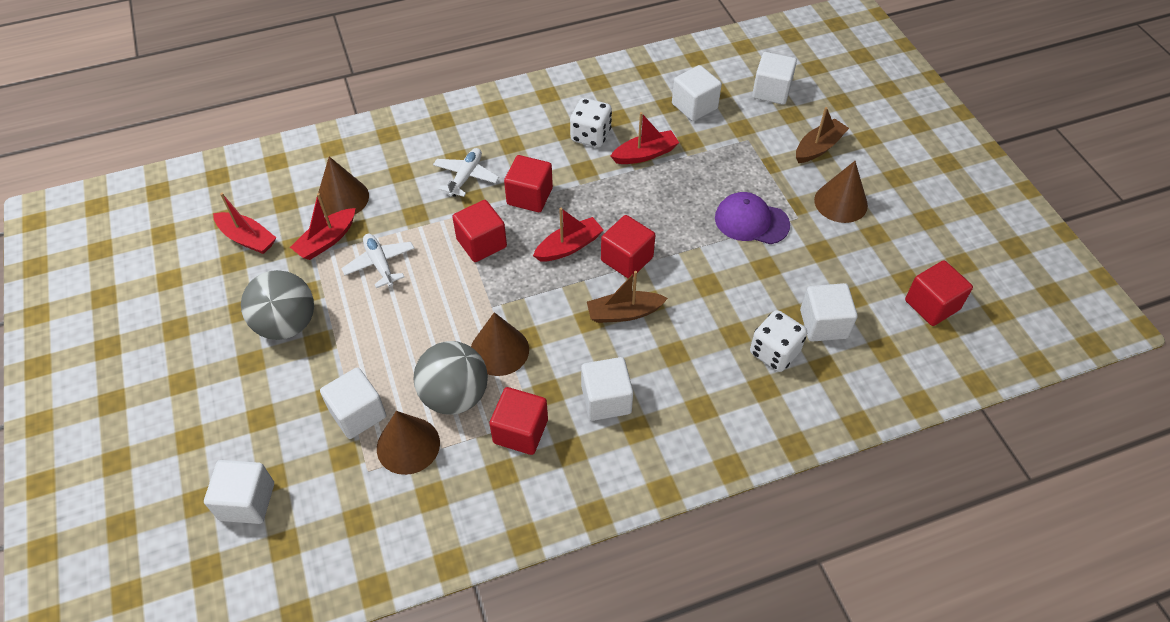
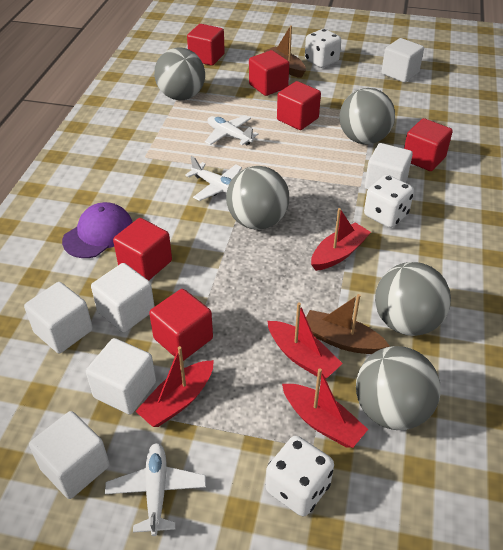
brown cone: 4 -> 0
grey ball: 2 -> 5
red cube: 5 -> 6
white dice: 2 -> 3
white plane: 2 -> 3

